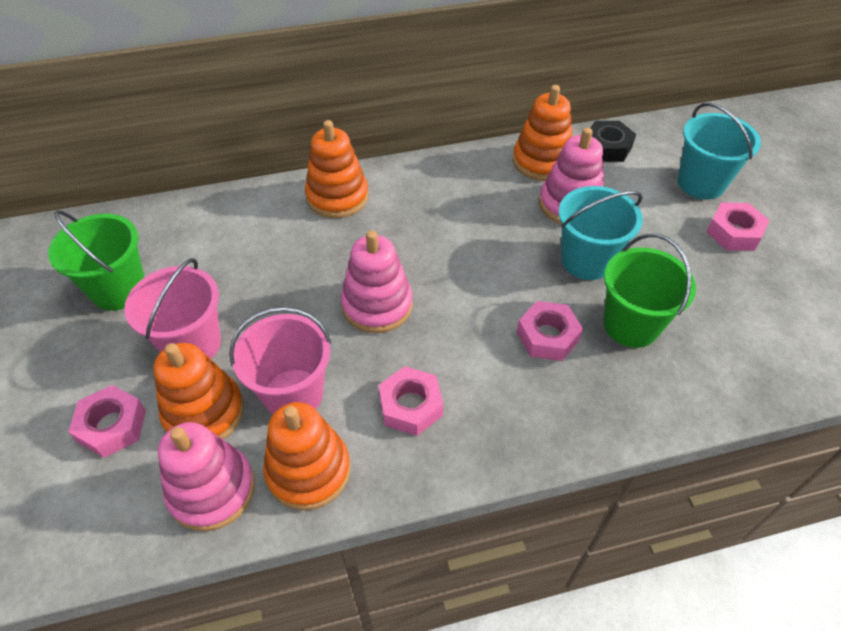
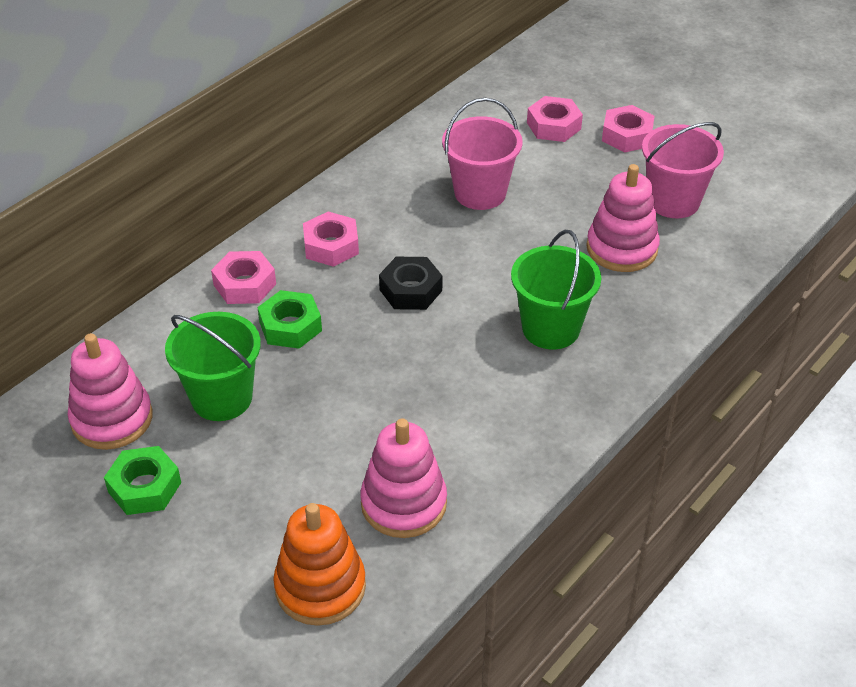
green nut: 0 -> 2
orange stacking toy: 4 -> 1
turquoise bucket: 2 -> 0

